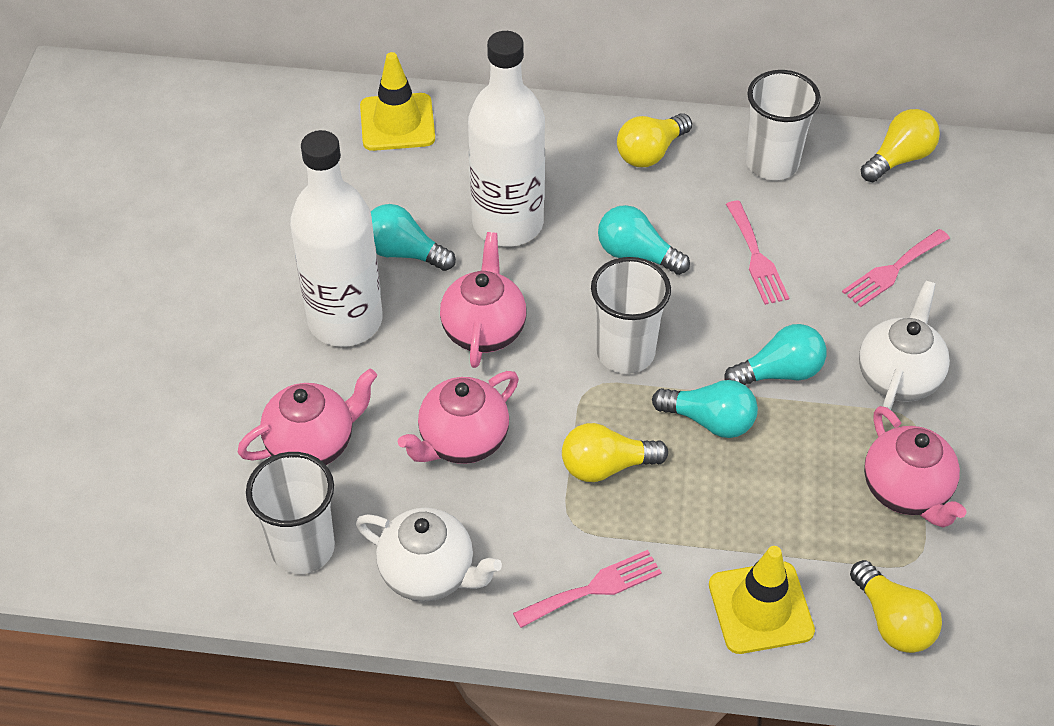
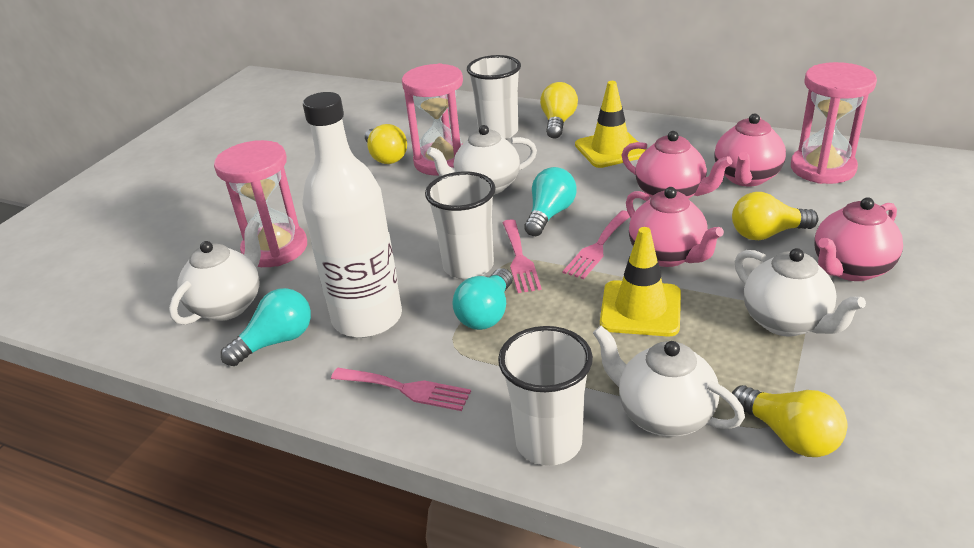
pink hourglass: 0 -> 3
turquoise light bulb: 4 -> 3
white bottle: 2 -> 1
white teapot: 2 -> 4

